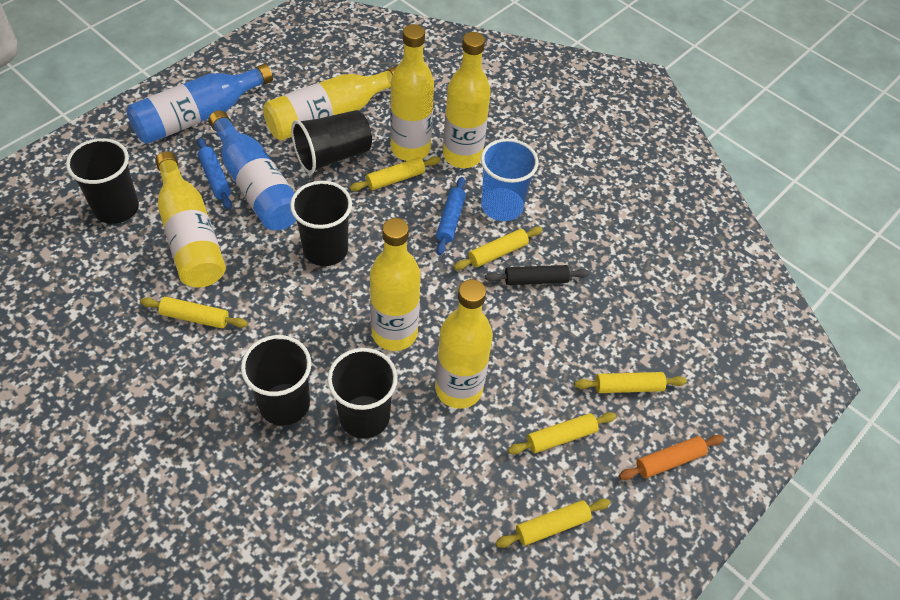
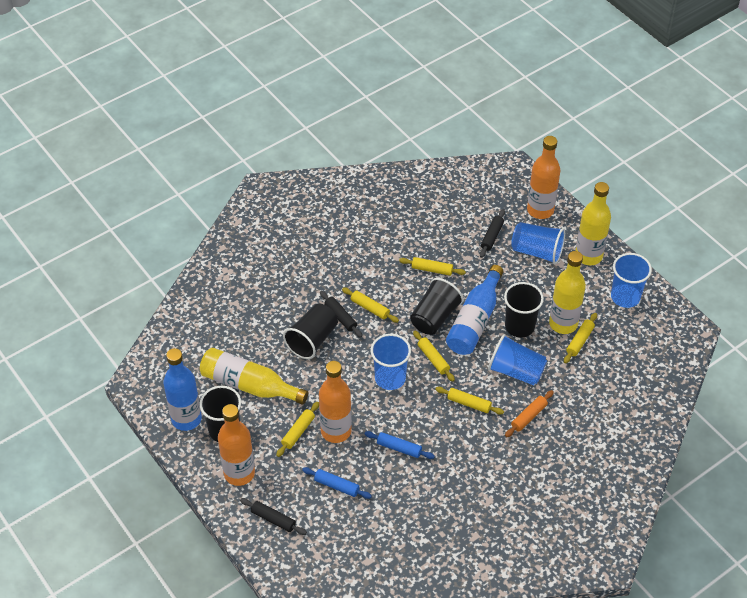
black cup: 5 -> 4
black rolling pin: 1 -> 3
blue cup: 1 -> 4
orange bottle: 0 -> 3
yellow bottle: 6 -> 3

